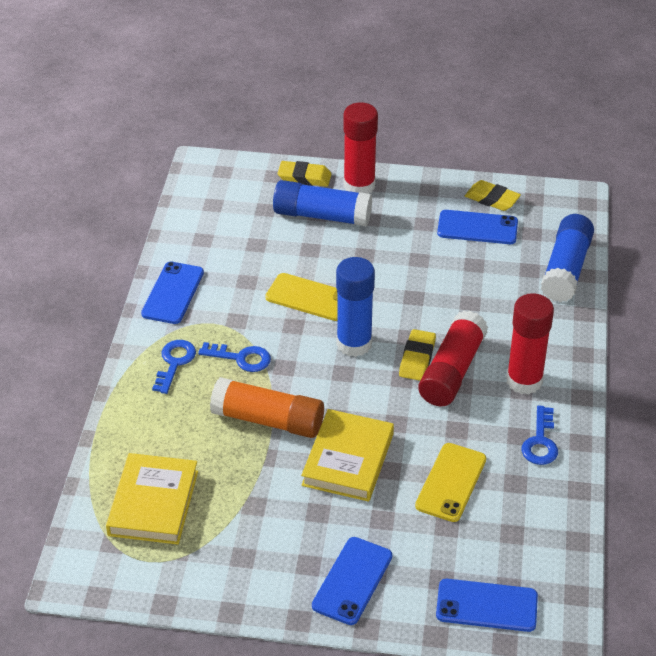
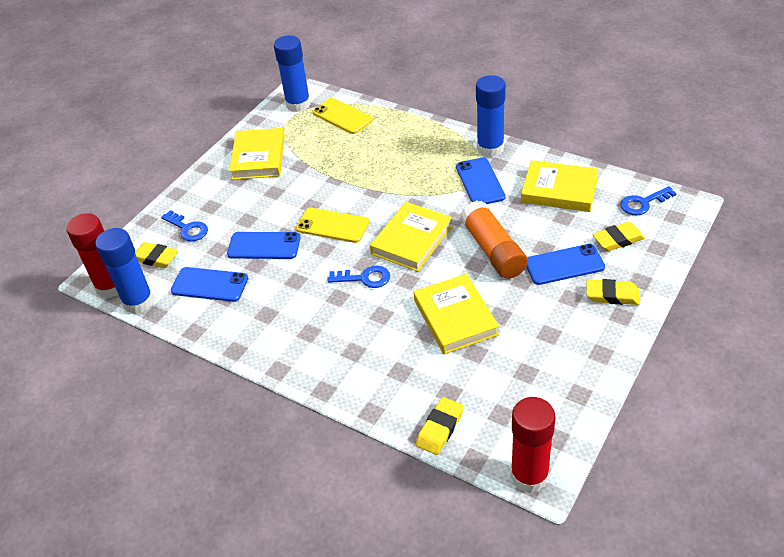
red glue stick: 3 -> 2
yellow book: 2 -> 4
yellow eraser: 3 -> 4

